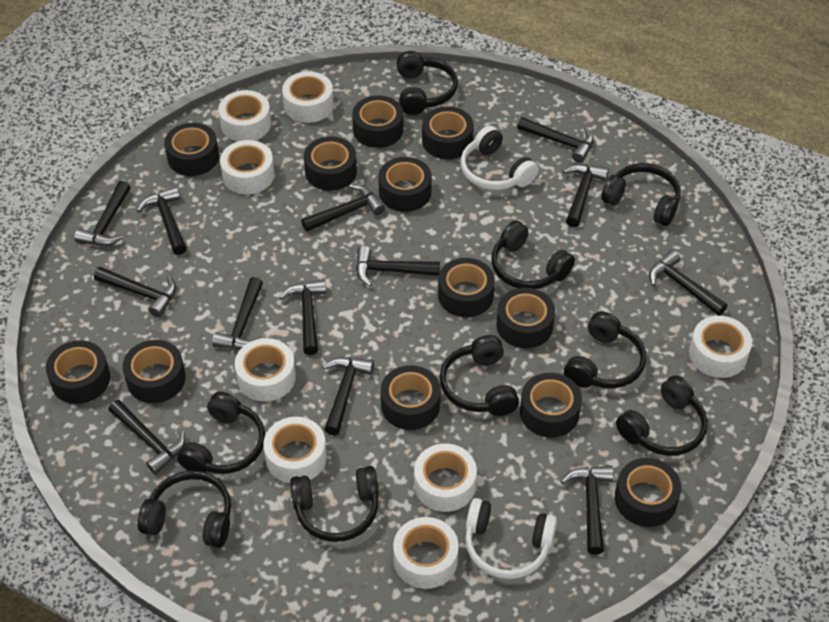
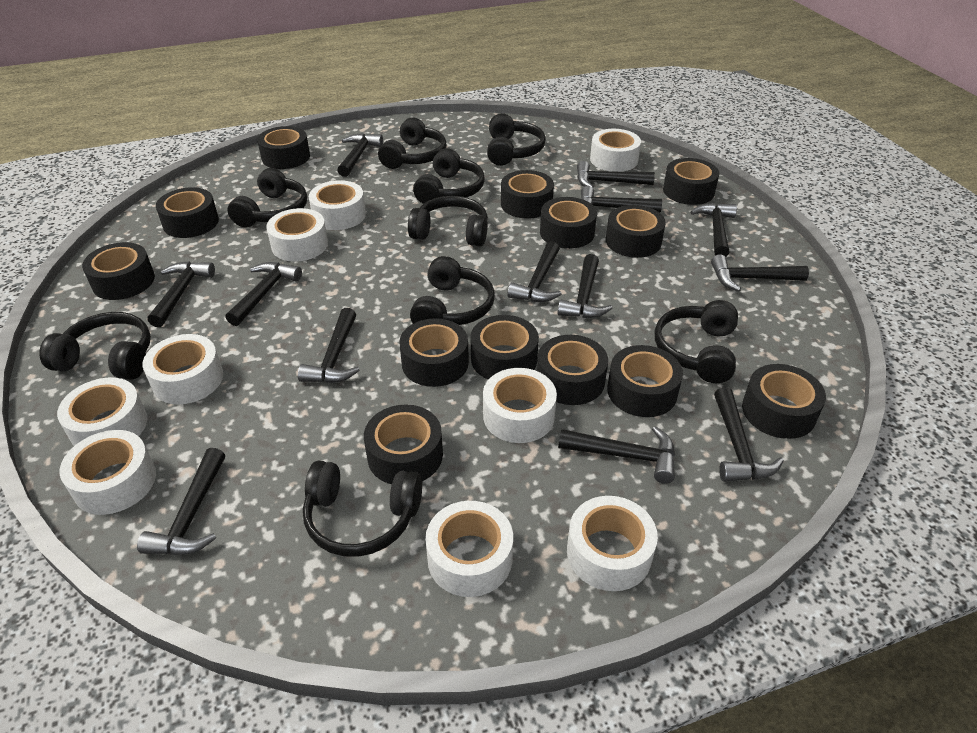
black tape: 12 -> 13
white headphones: 2 -> 0
white tape: 8 -> 9

